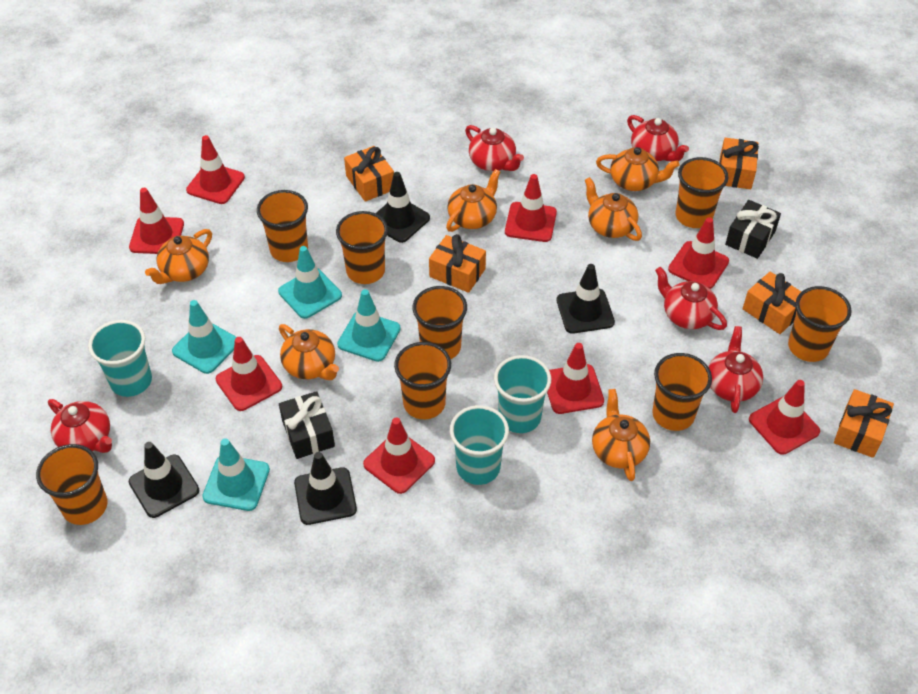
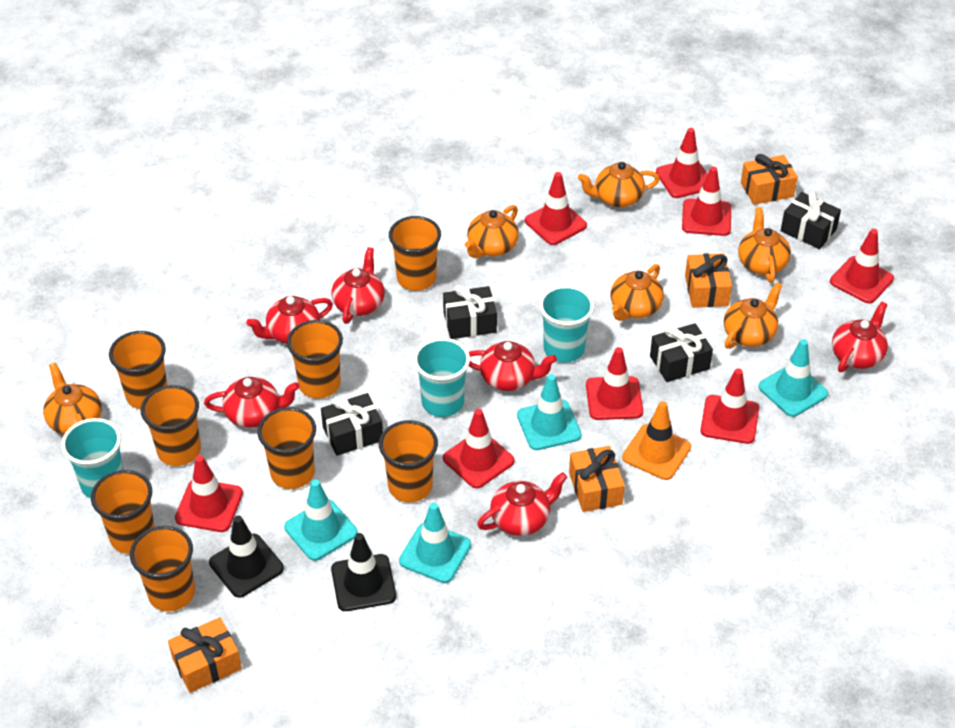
black gift: 2 -> 4
black traffic cone: 4 -> 2
orange gift: 5 -> 4
orange traffic cone: 0 -> 1
red teapot: 5 -> 6

